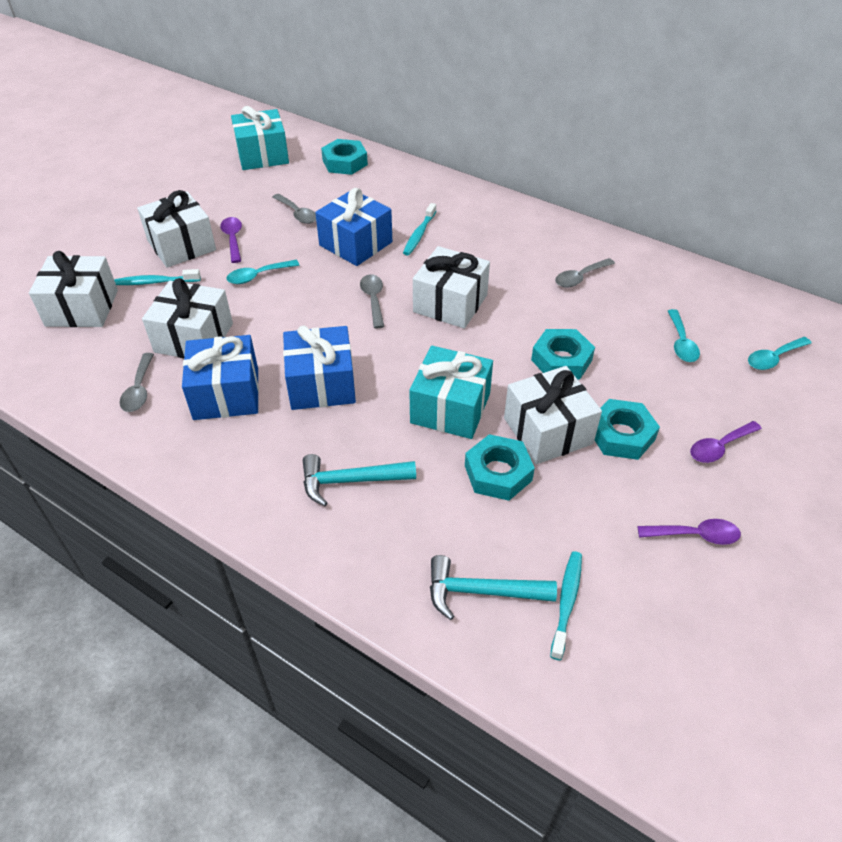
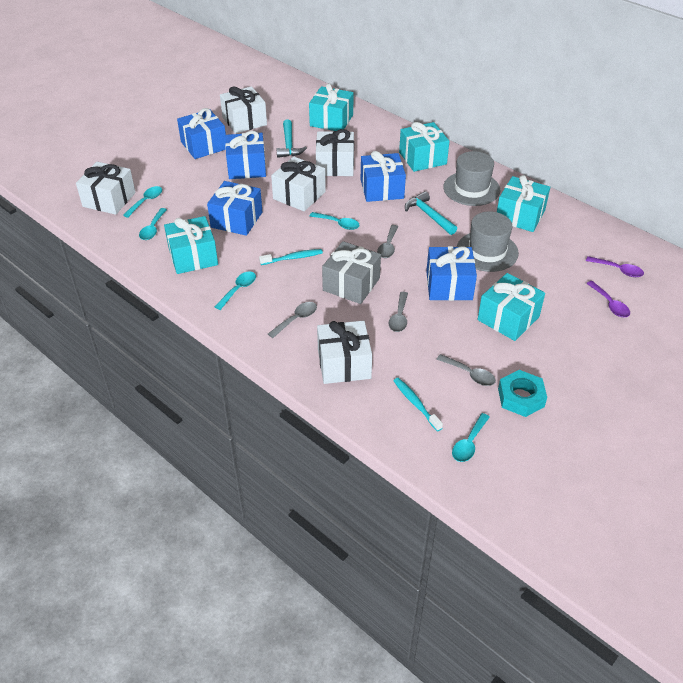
blue gift: 3 -> 5
grey gift: 0 -> 1
grey hat: 0 -> 2
purple spoon: 3 -> 2
turquoise gift: 2 -> 5
turquoise nut: 4 -> 1
turquoise spoon: 3 -> 5
turquoise toothbrush: 3 -> 2

